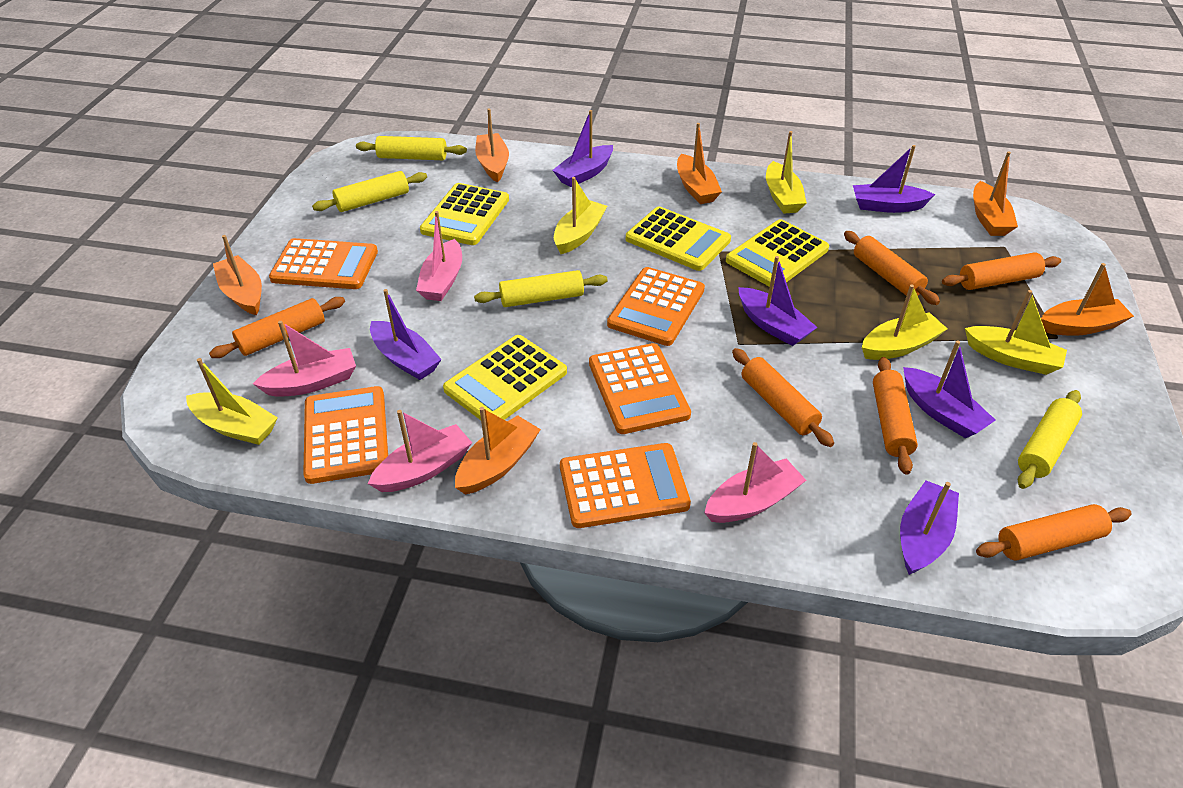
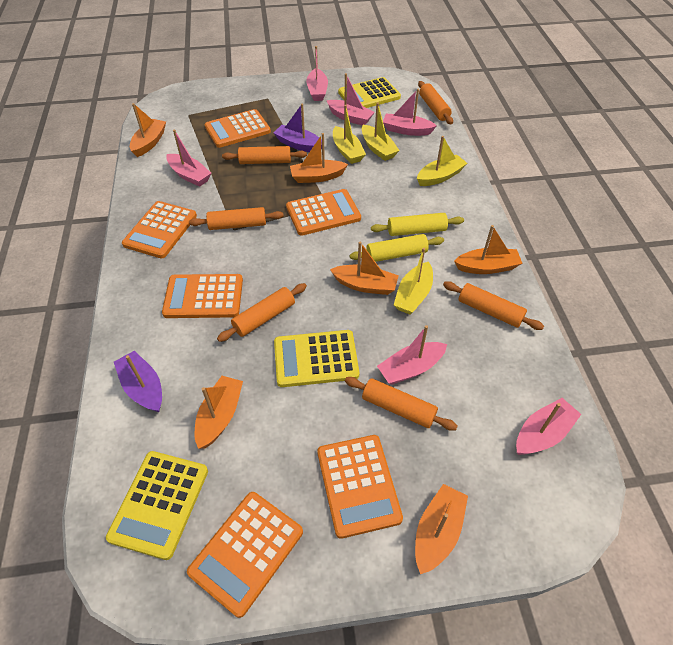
orange calculator: 5 -> 6
pink boat: 4 -> 6
purple boat: 6 -> 2
yellow boat: 5 -> 4
yellow calculator: 4 -> 3
yellow rolling pin: 4 -> 2

